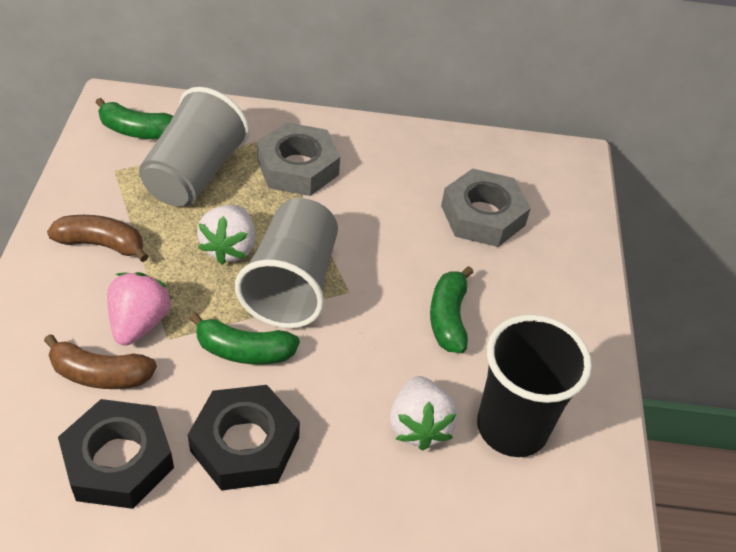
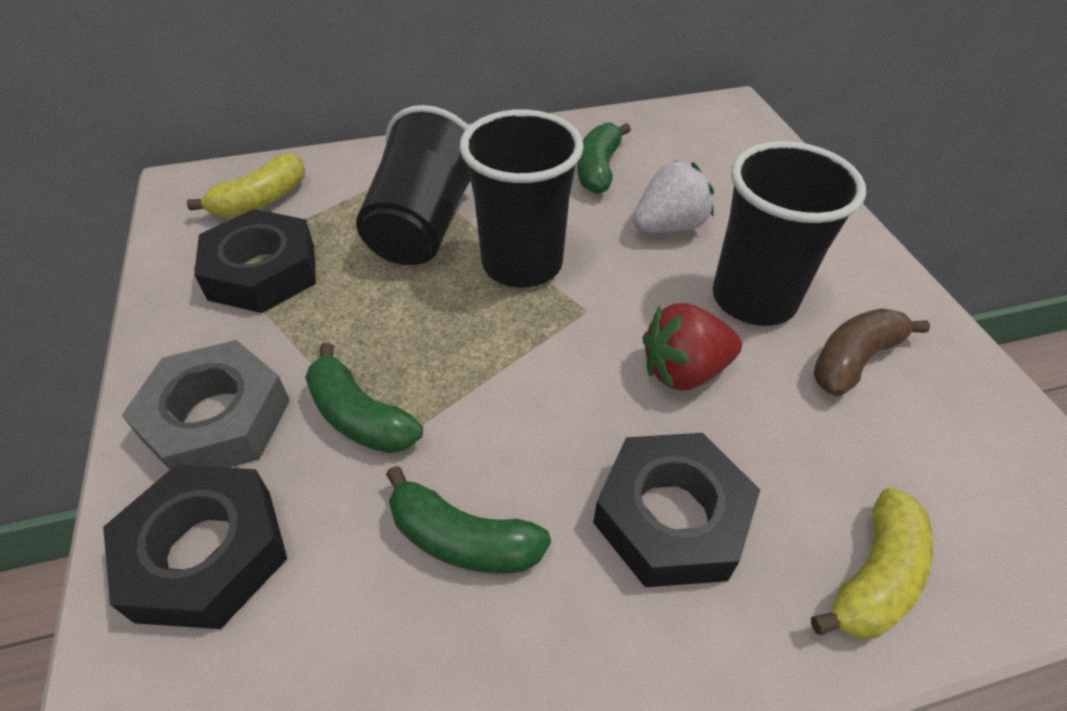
black cup: 1 -> 3
black nut: 2 -> 3
brown banana: 2 -> 1
grey cup: 2 -> 0
grey nut: 2 -> 1
pink strawberry: 1 -> 0
red strawberry: 0 -> 1
white strawberry: 2 -> 1
yellow banana: 0 -> 2

